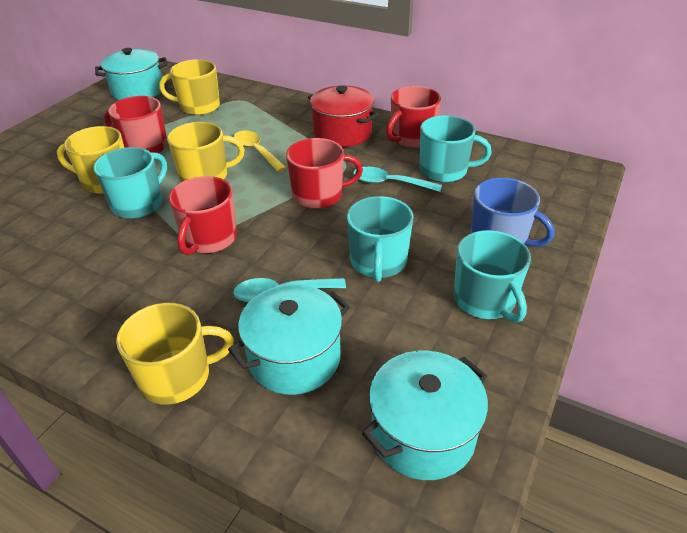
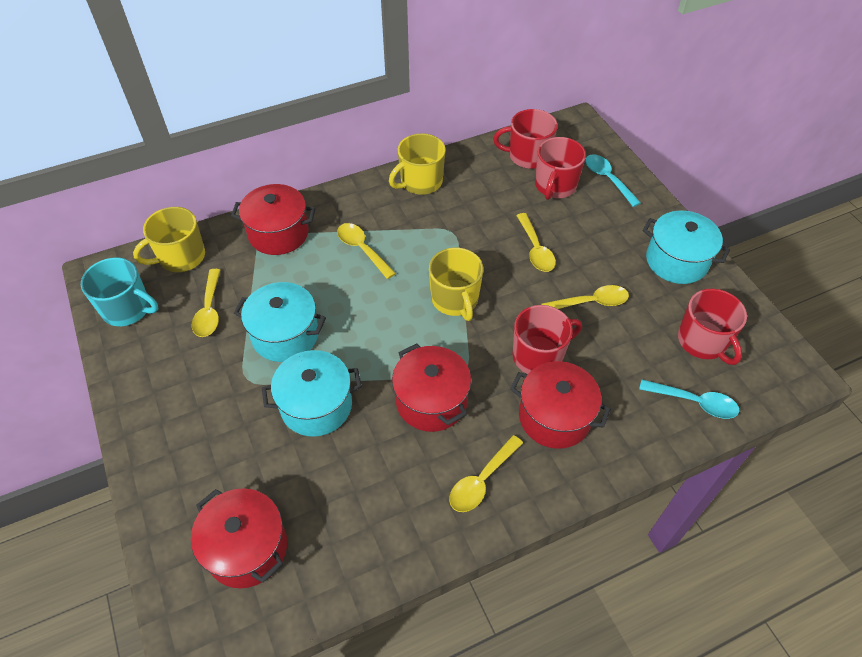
blue mug: 1 -> 0
red pot: 1 -> 4
turquoise mug: 4 -> 1
yellow mug: 4 -> 3
yellow spoon: 1 -> 5

